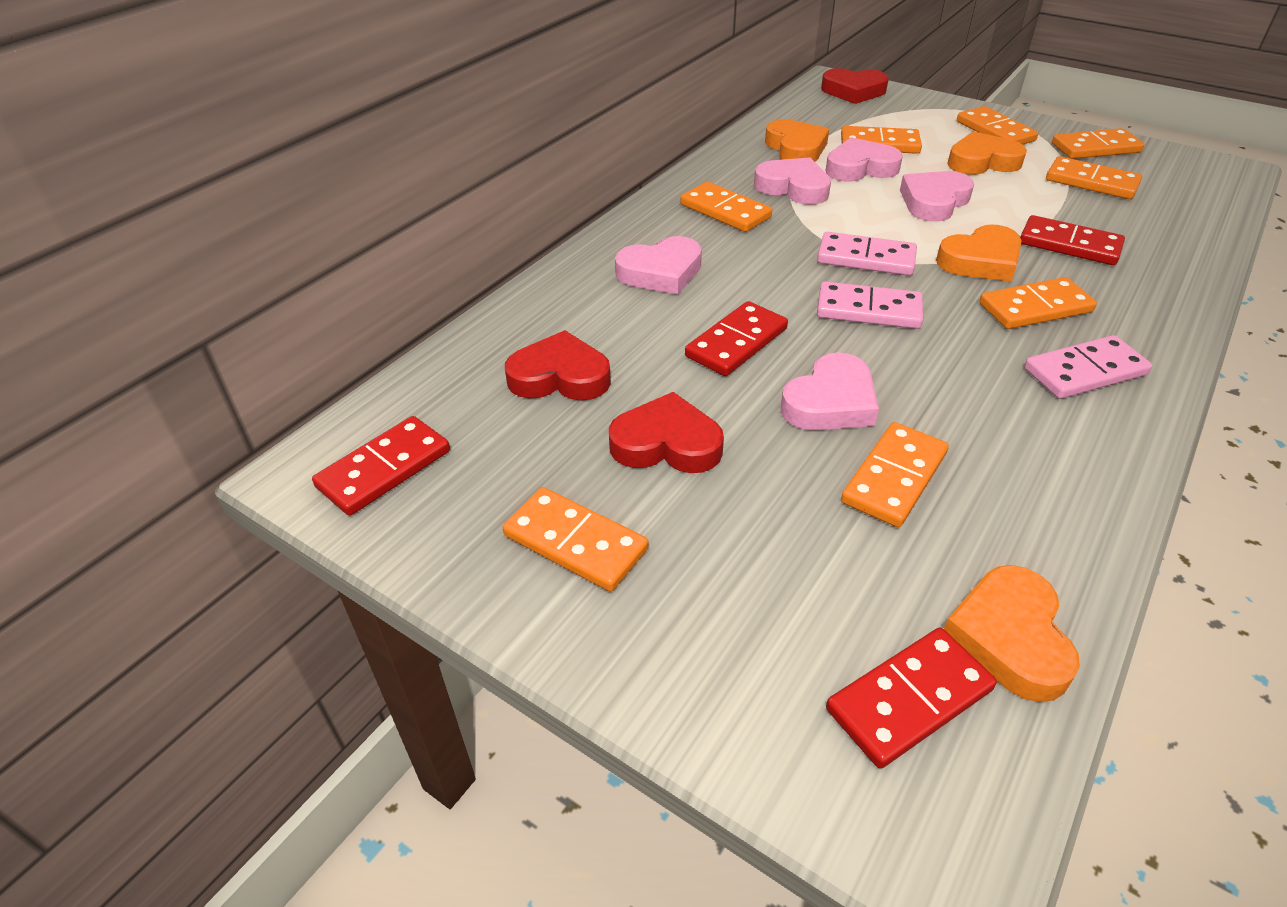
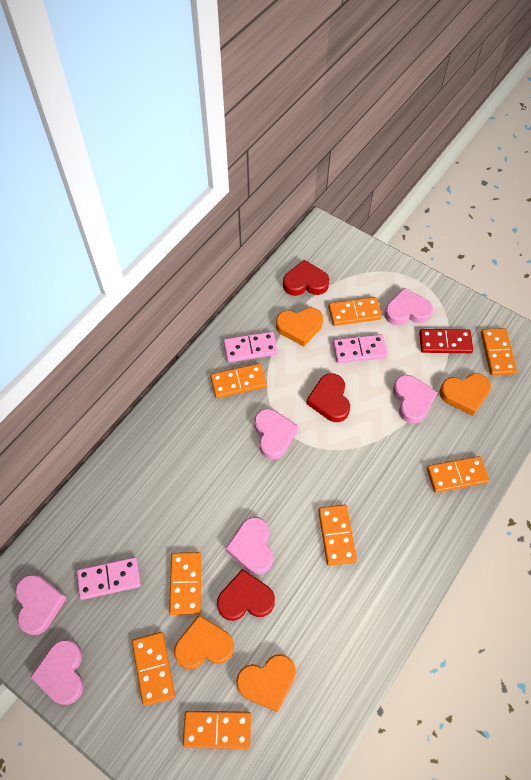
pink heart: 5 -> 6
red domino: 4 -> 1

